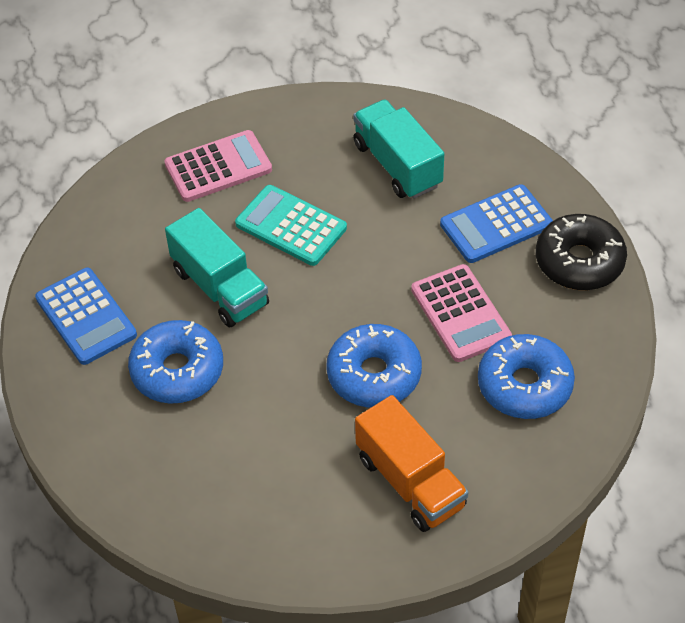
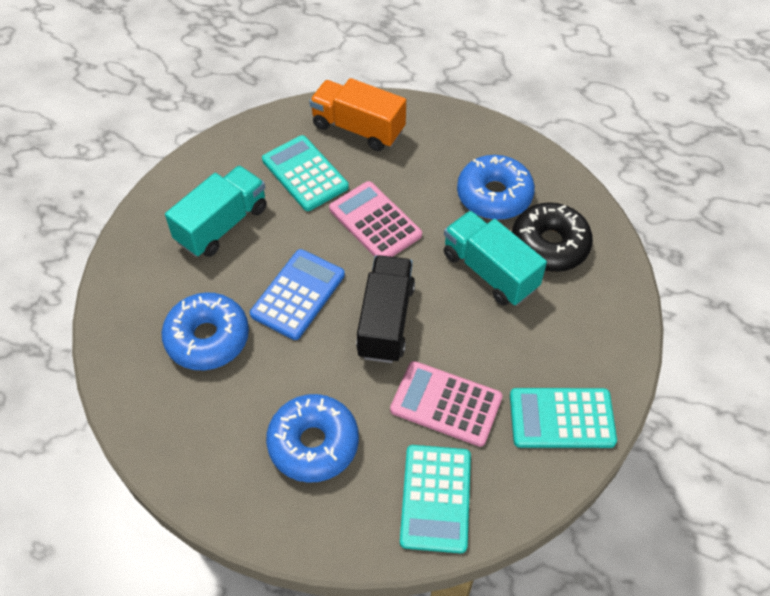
black truck: 0 -> 1
blue calculator: 2 -> 1
turquoise calculator: 1 -> 3

